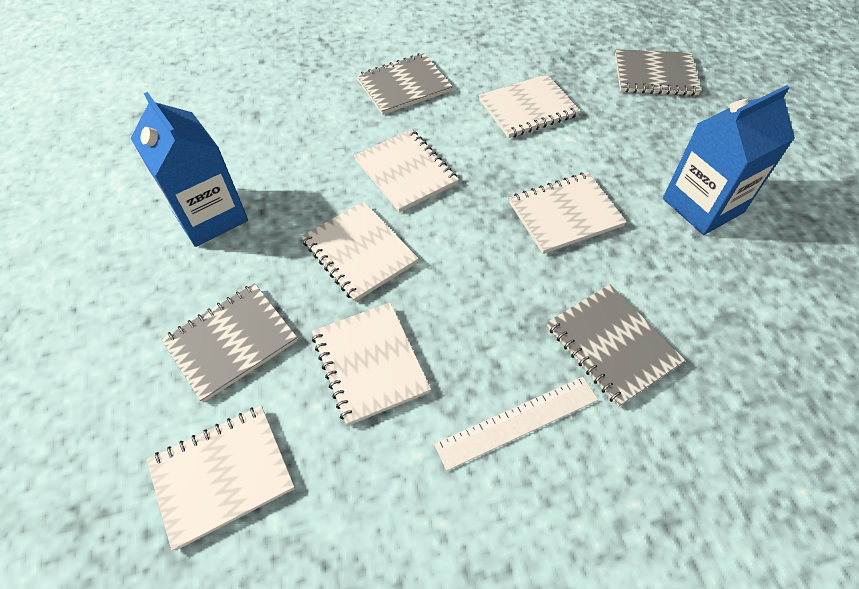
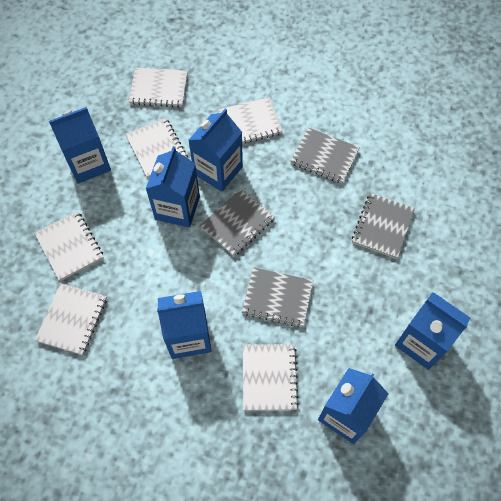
blue carton: 2 -> 6
white ruler: 1 -> 0

